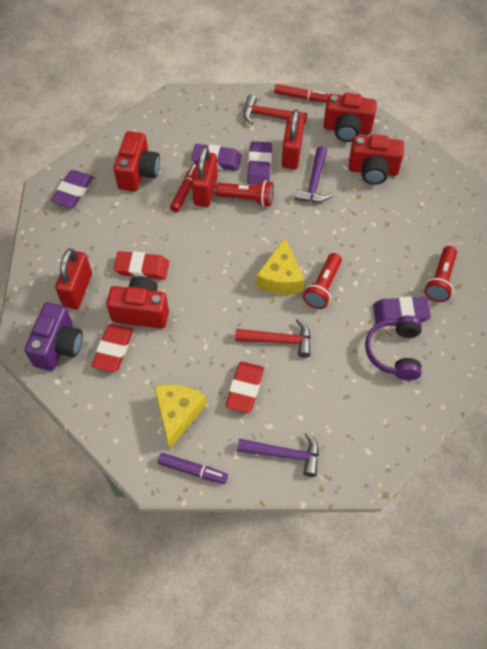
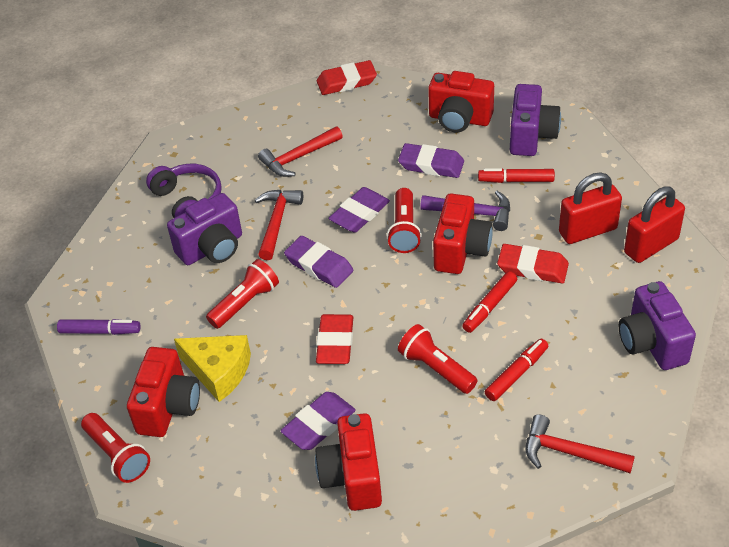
purple camera: 1 -> 3
purple hammer: 2 -> 1
red flashlight: 3 -> 4
red hammer: 2 -> 3
red marker: 2 -> 3
red padlock: 3 -> 2
yellow cheese: 2 -> 1

